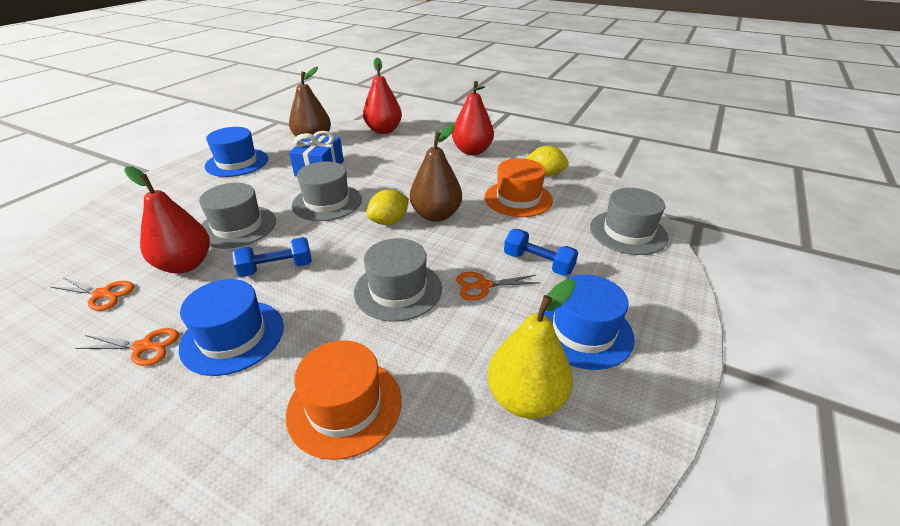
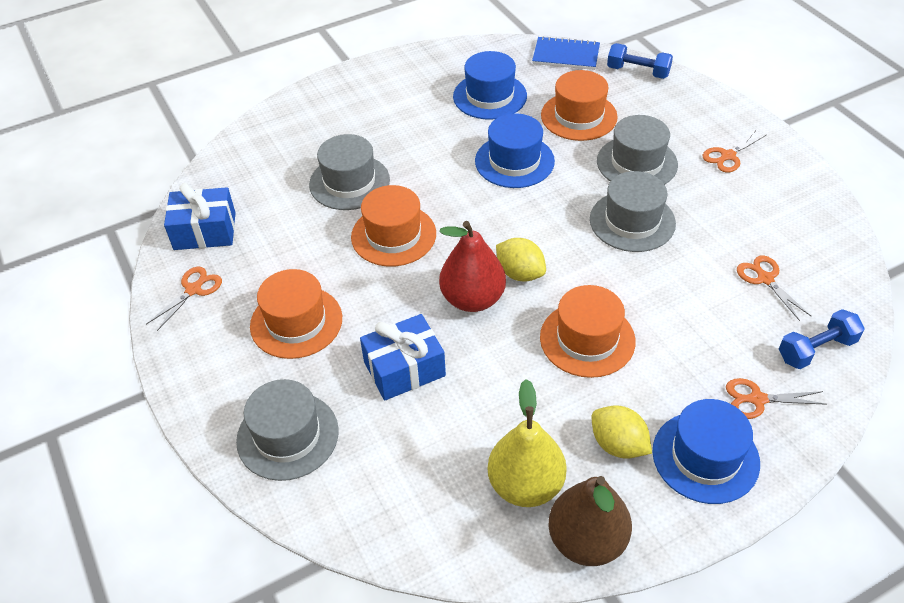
blue gift: 1 -> 2
blue notebook: 0 -> 1
brown pear: 2 -> 1
orange hat: 2 -> 4
orange scissors: 3 -> 4
red pear: 3 -> 1

